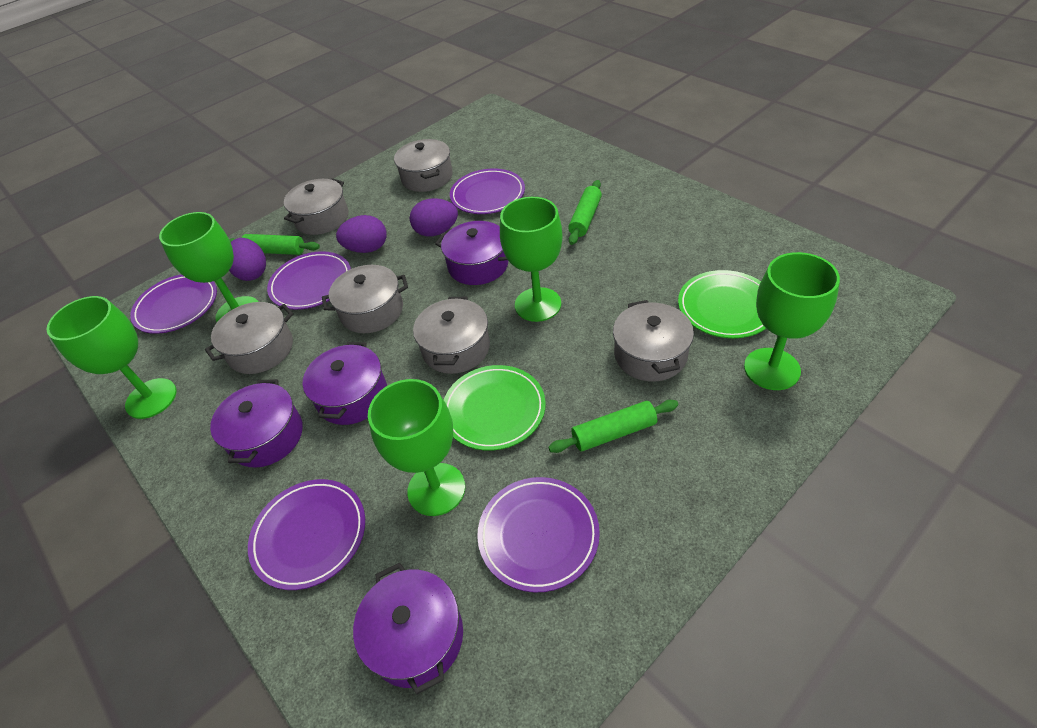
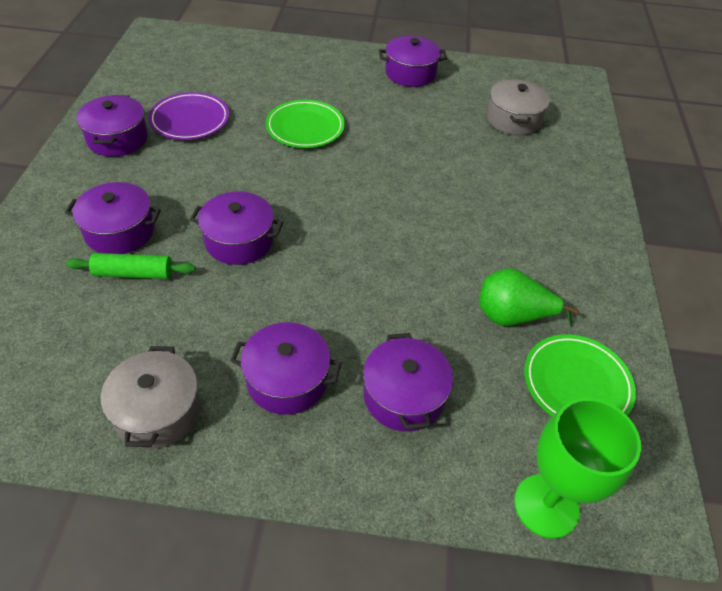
green goblet: 5 -> 1
green pear: 0 -> 1
green rolling pin: 3 -> 1
grey pot: 6 -> 2
purple egg: 3 -> 0
purple plate: 5 -> 1
purple pot: 4 -> 6

